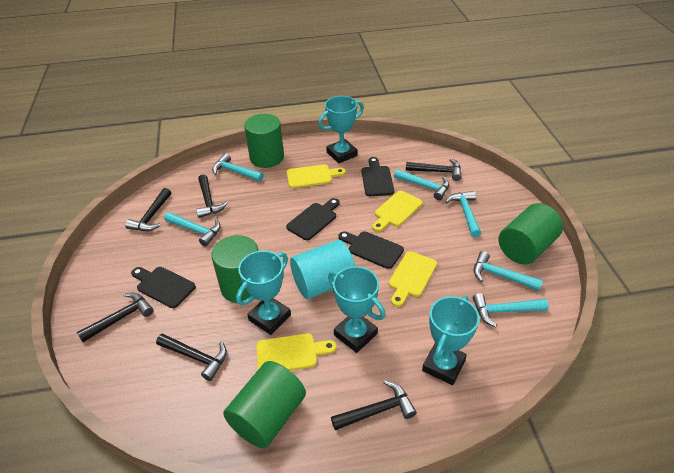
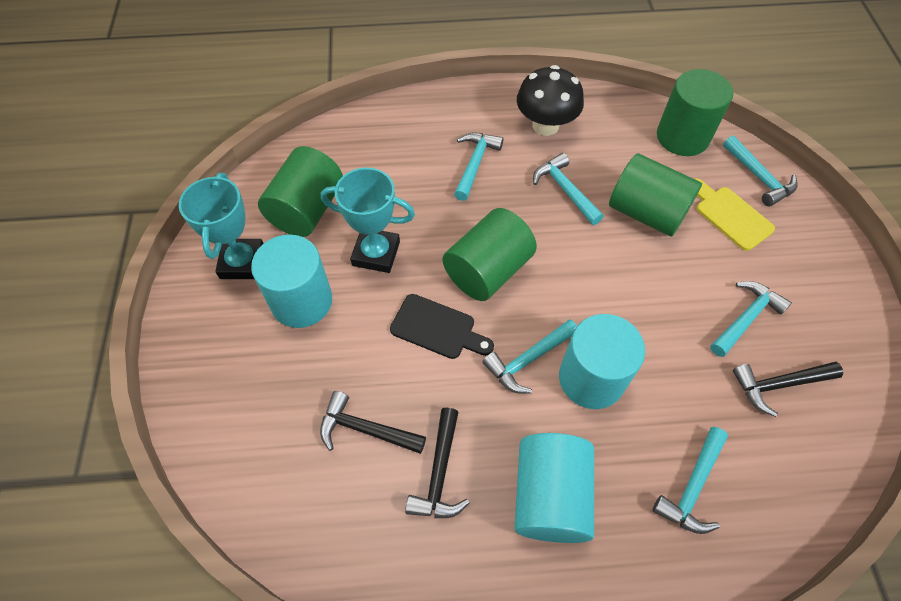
black cutting board: 4 -> 1
black hammer: 6 -> 3
black mushroom: 0 -> 1
turquoise cylinder: 1 -> 3
turquoise trophy: 4 -> 2
yellow cutting board: 4 -> 1

